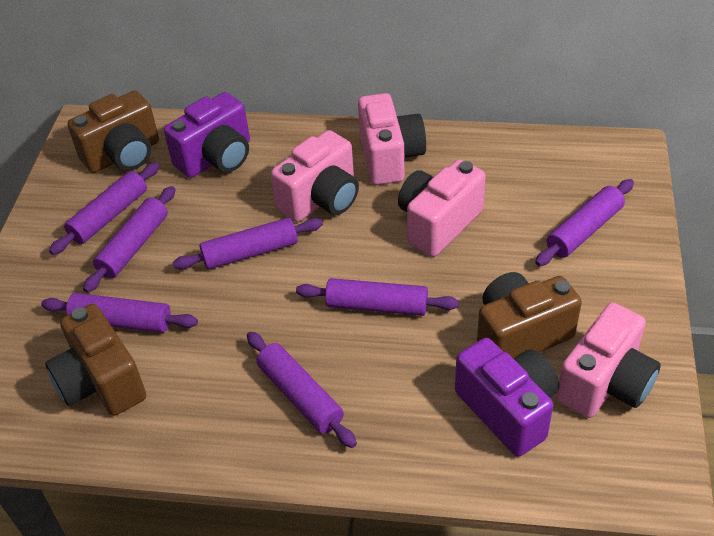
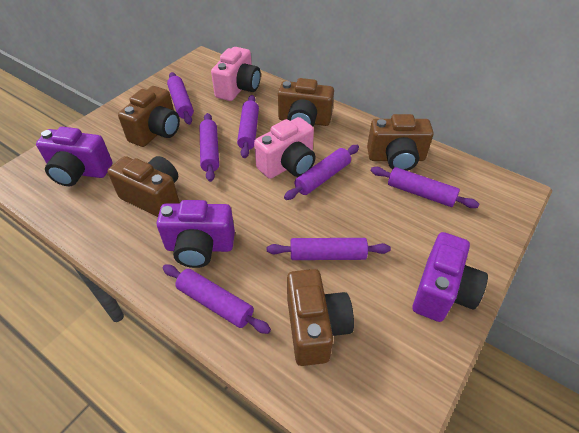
brown camera: 3 -> 5
pink camera: 4 -> 2
purple camera: 2 -> 3

